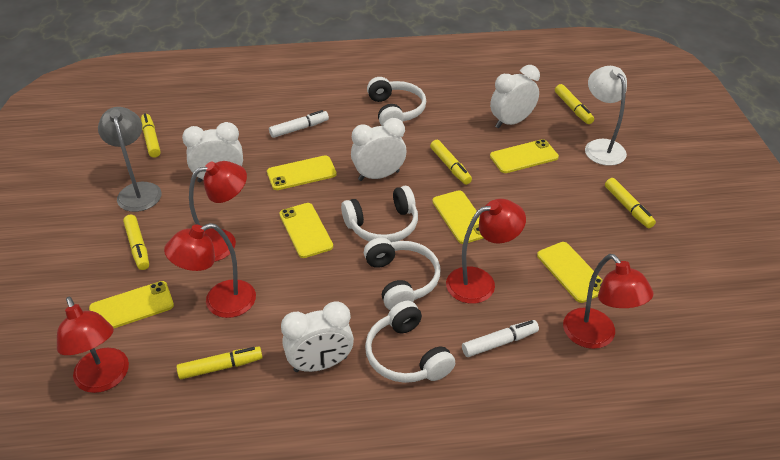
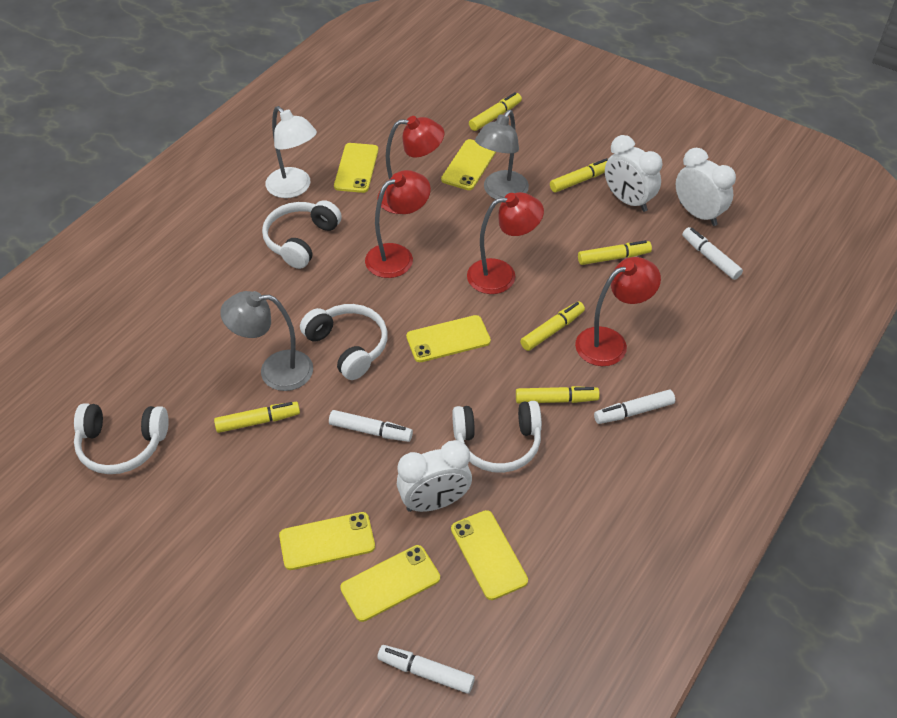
grey lamp: 1 -> 2
red lamp: 5 -> 4
white clock: 4 -> 3
white marker: 2 -> 4

